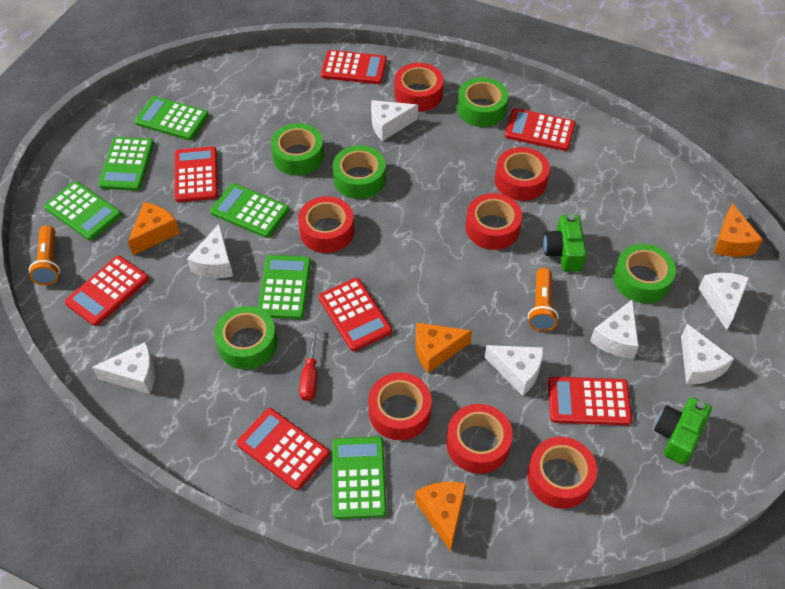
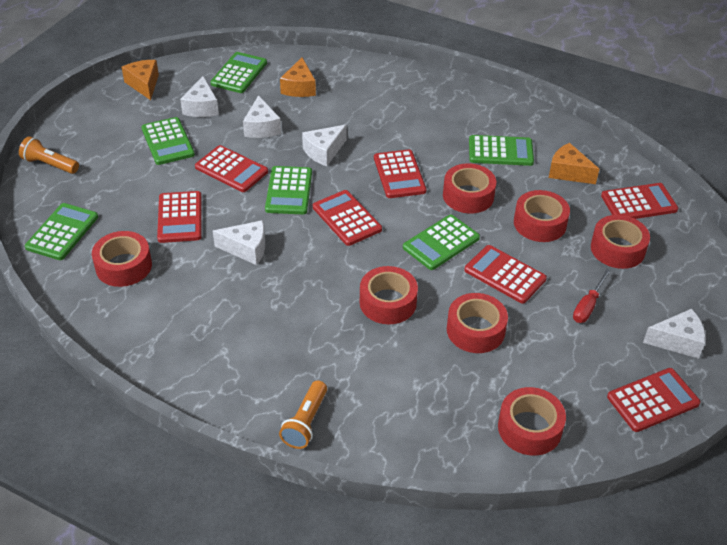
green camera: 2 -> 0
green tape: 5 -> 0
orange cheese: 4 -> 3
white cheese: 7 -> 5

